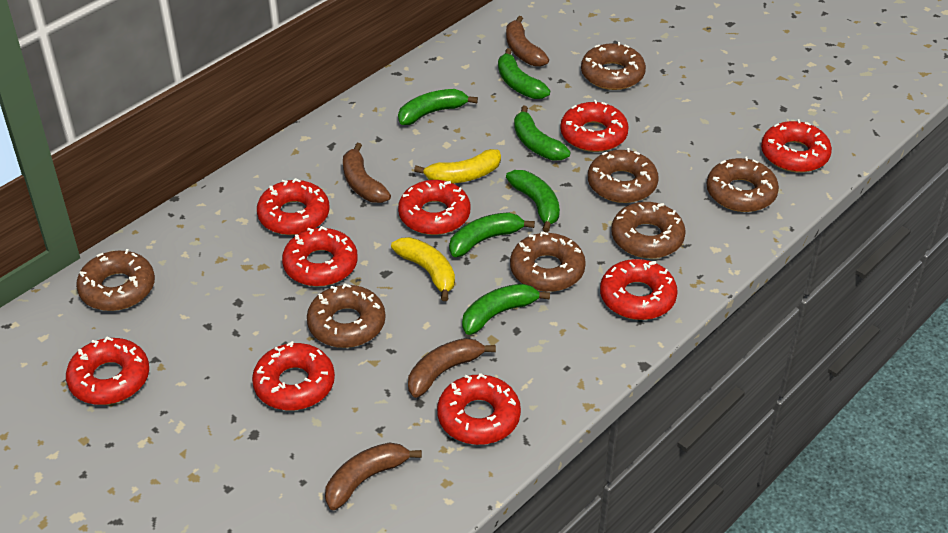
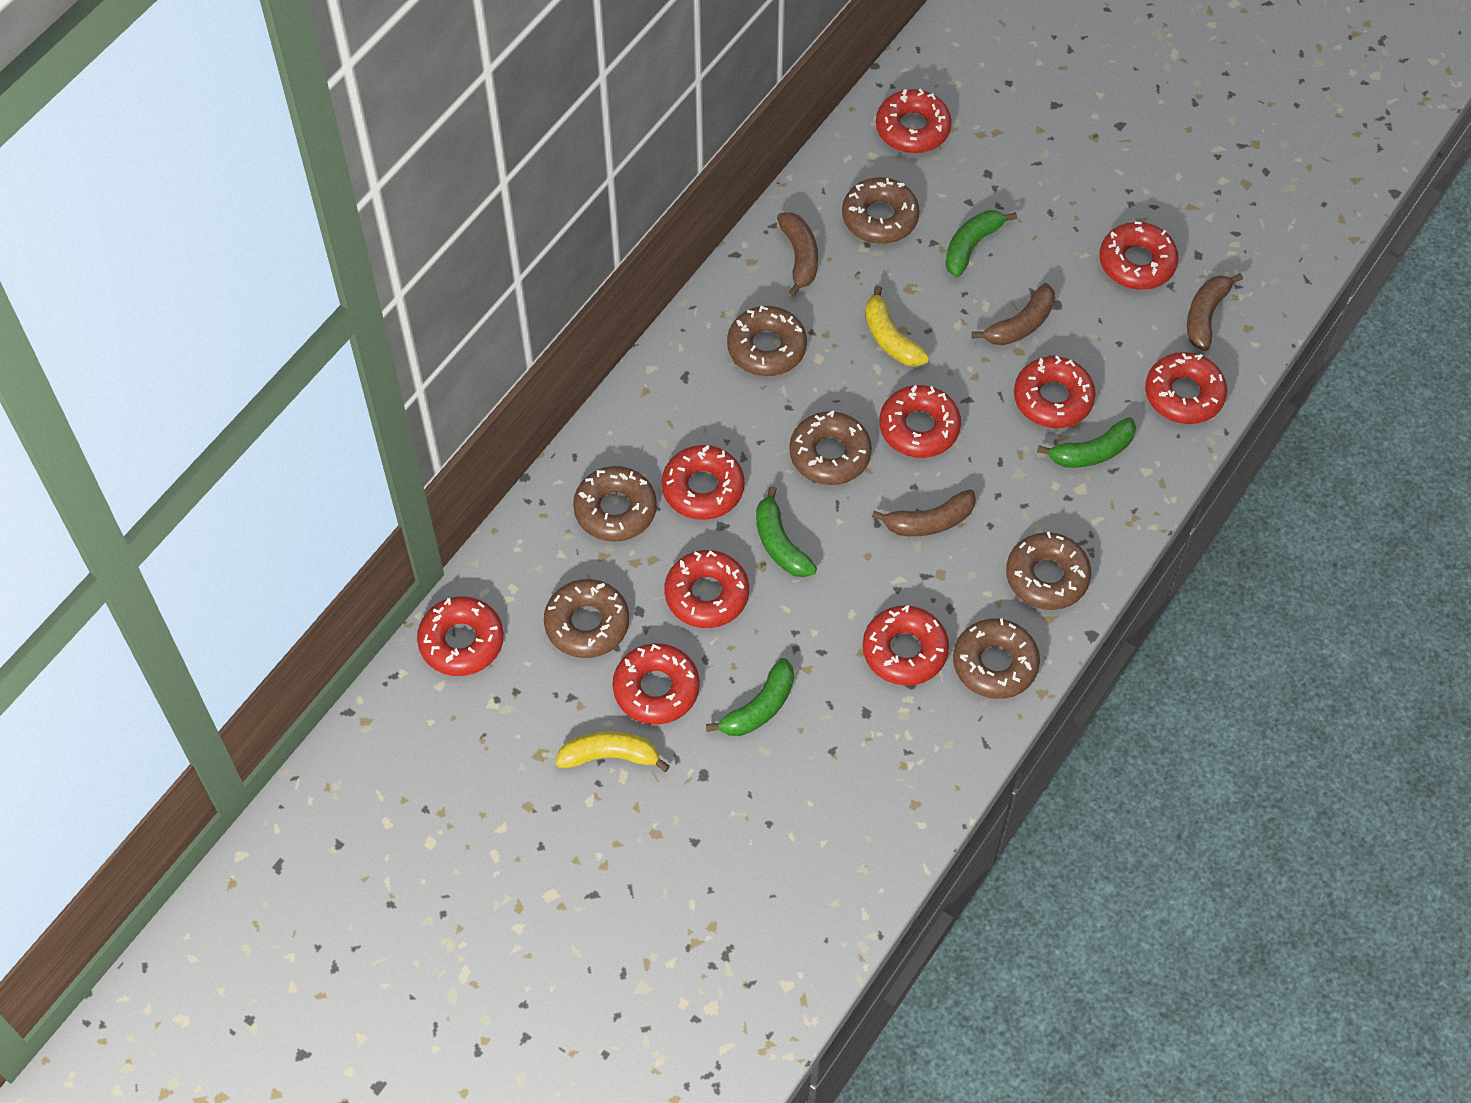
green banana: 6 -> 4
red donut: 9 -> 10

